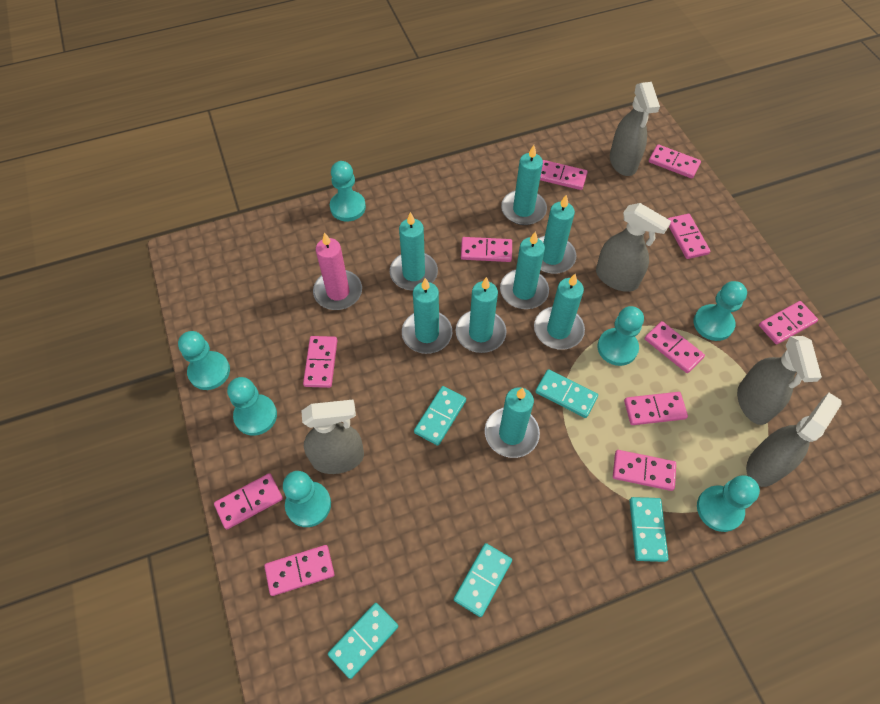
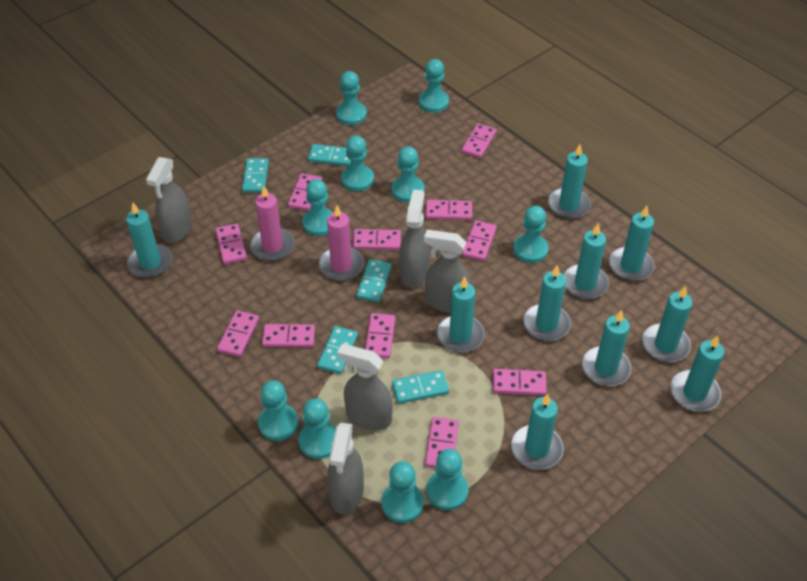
pink candle: 1 -> 2
turquoise candle: 8 -> 10
turquoise pawn: 7 -> 10

